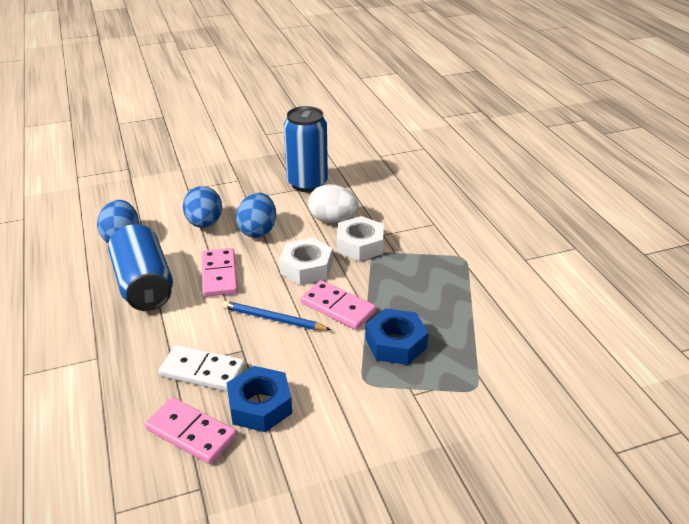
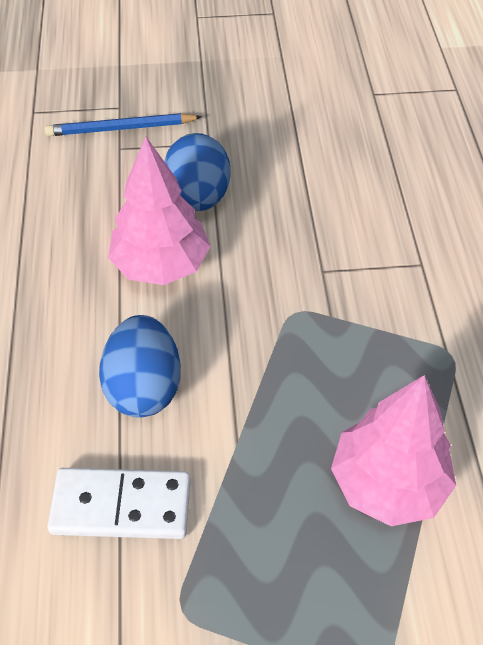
blue can: 2 -> 0
blue egg: 3 -> 2
blue nut: 2 -> 0
pink domino: 3 -> 0
pink tree: 0 -> 2
white egg: 1 -> 0
white nut: 2 -> 0

